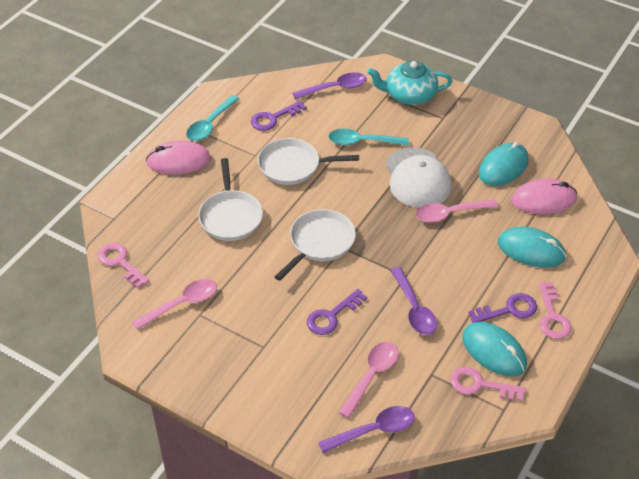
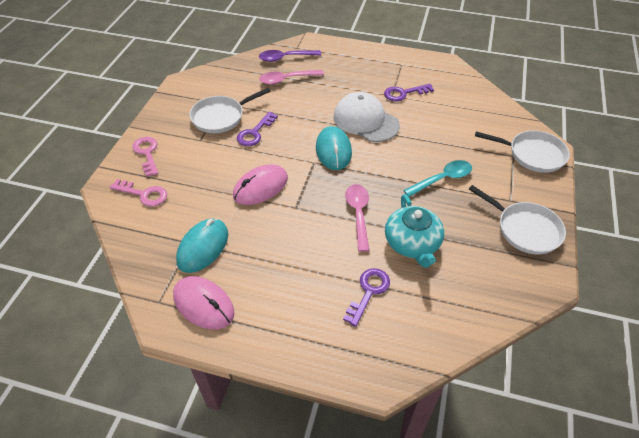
pink key: 3 -> 2
pink spoon: 3 -> 2
purple spoon: 3 -> 1
turquoise mouse: 3 -> 2
turquoise spoon: 2 -> 1

